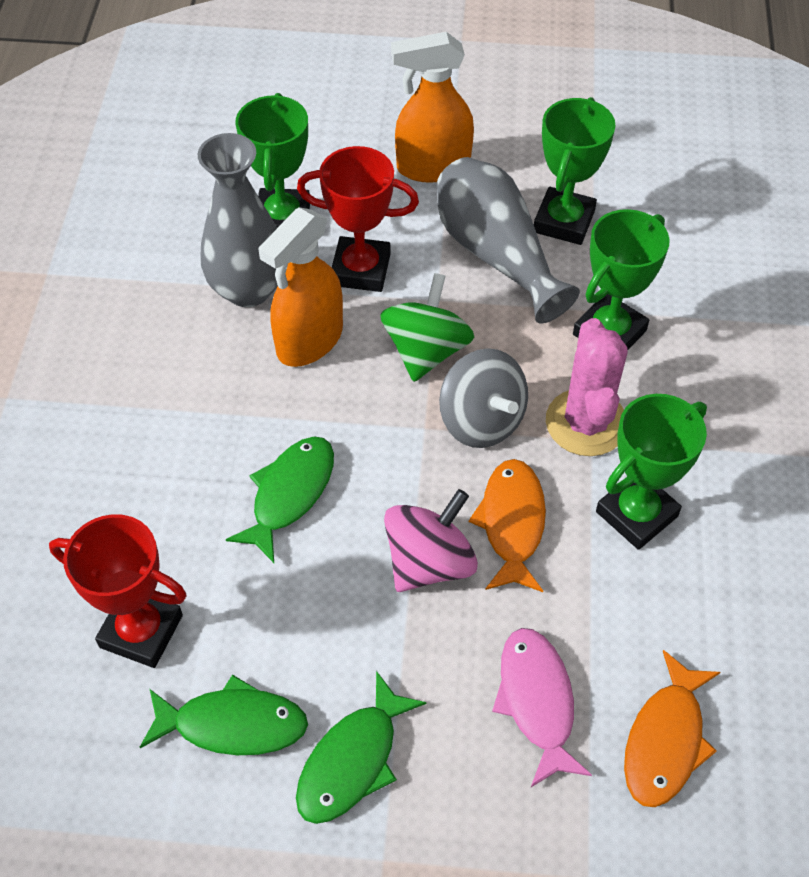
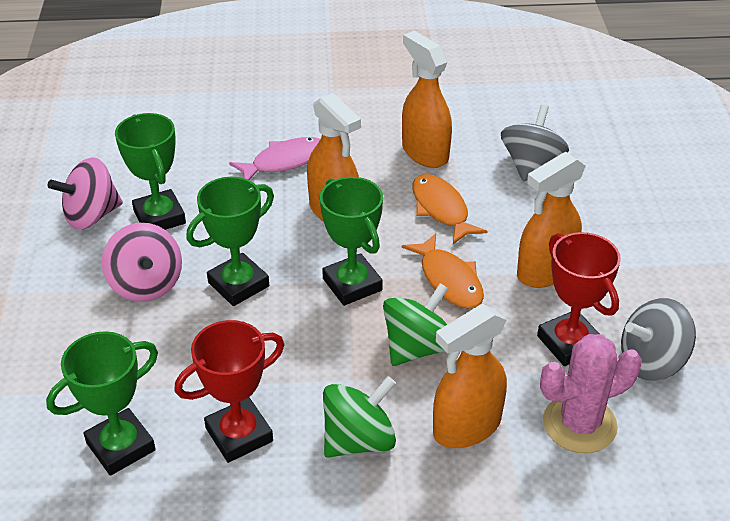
green fish: 3 -> 0
green spinning top: 1 -> 2
grey spinning top: 1 -> 2
grey vase: 2 -> 0
orange spray bottle: 2 -> 4
pink spinning top: 1 -> 2

